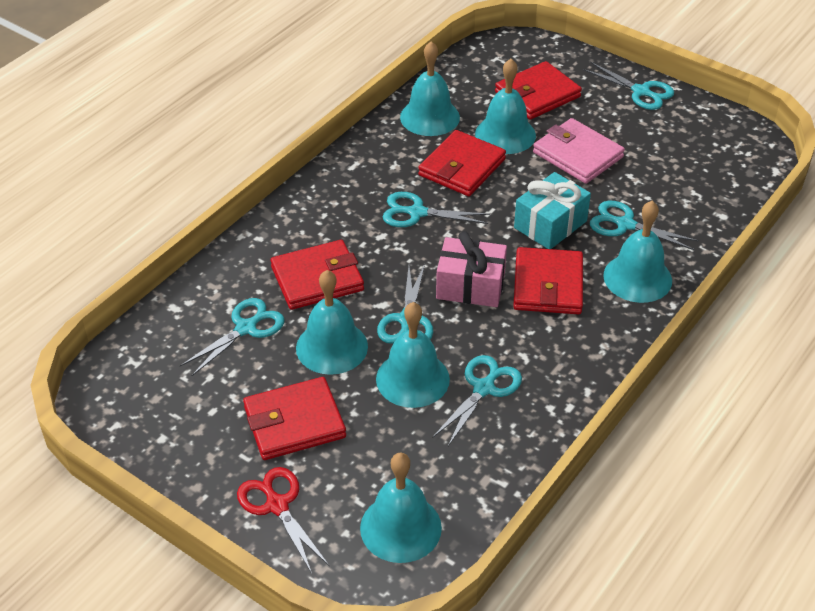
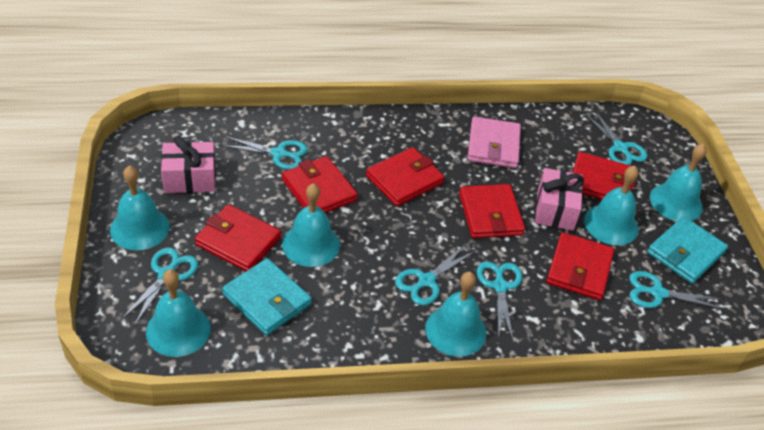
pink gift: 1 -> 2
red scissors: 1 -> 0
red wallet: 5 -> 6
turquoise gift: 1 -> 0
turquoise wallet: 0 -> 2

